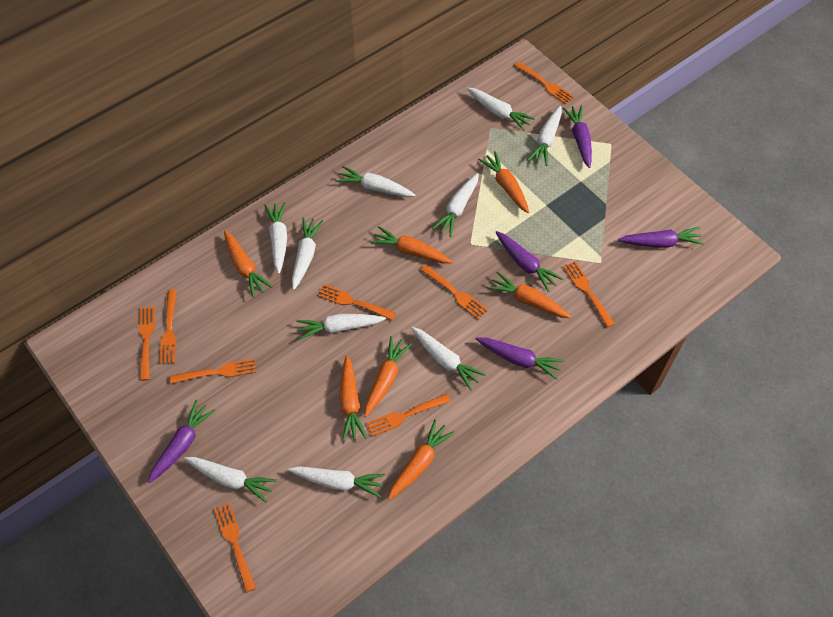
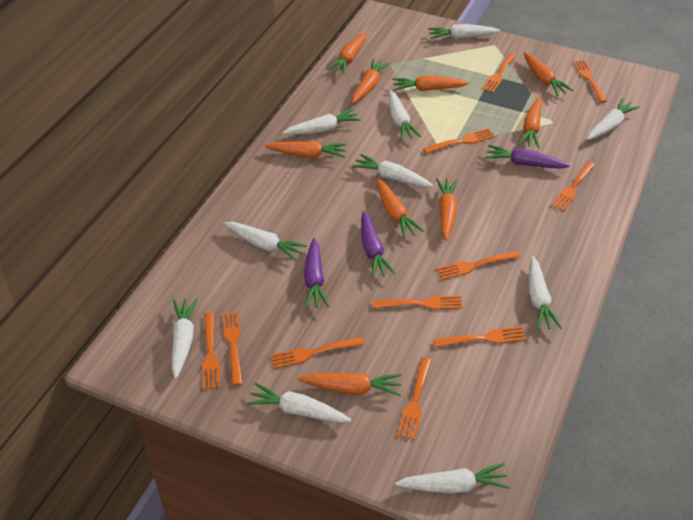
orange carrot: 7 -> 9
orange fork: 9 -> 11
purple carrot: 5 -> 3

